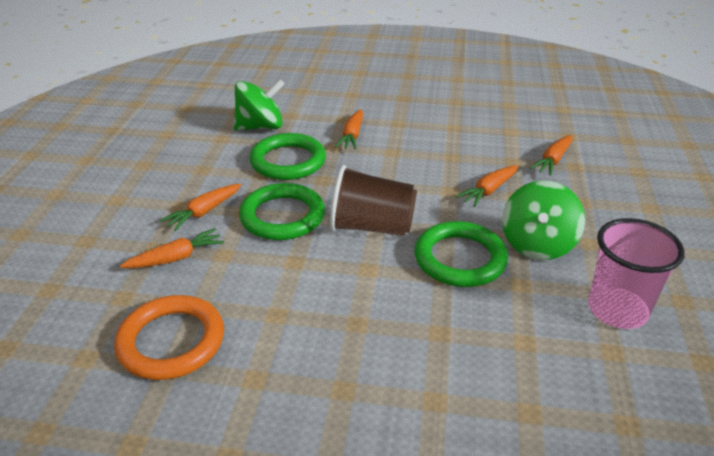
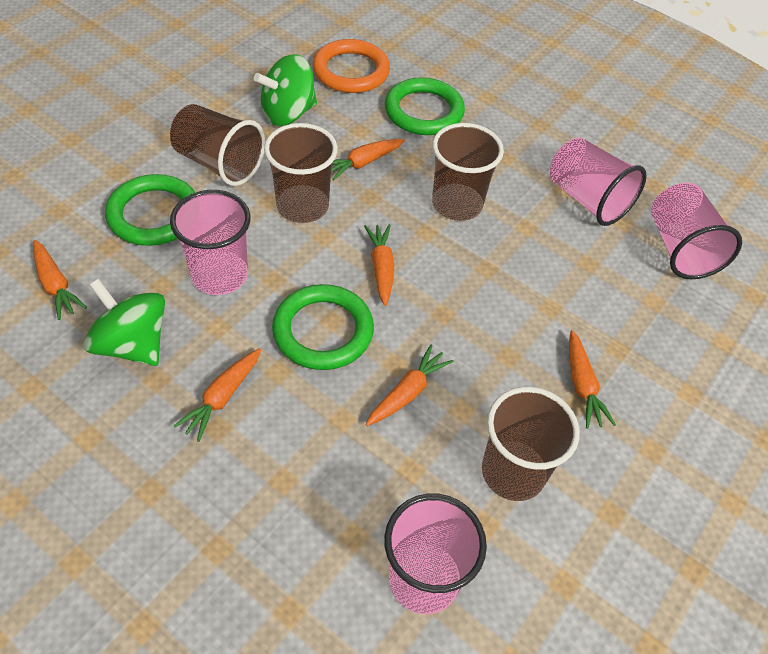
brown cup: 1 -> 4
orange carrot: 5 -> 6
pink cup: 1 -> 4

